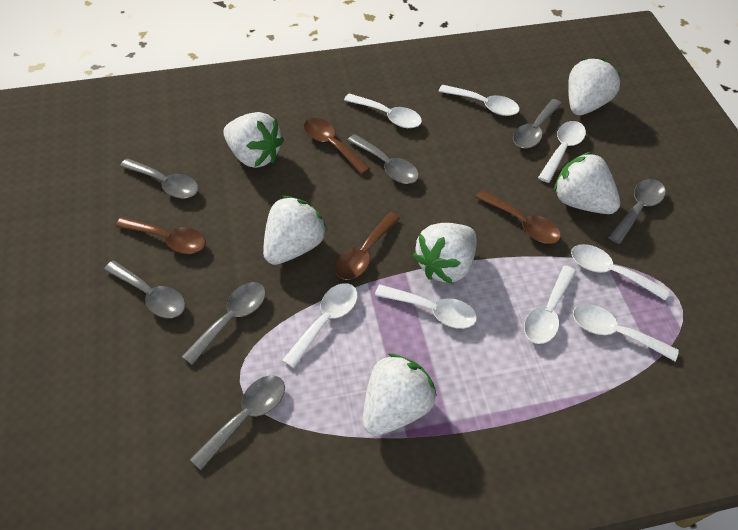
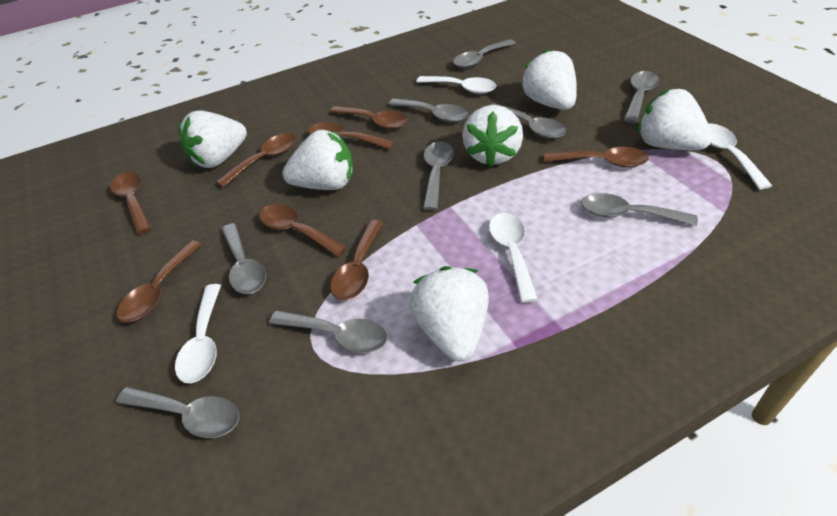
brown spoon: 4 -> 8
grey spoon: 7 -> 9
white spoon: 8 -> 4

